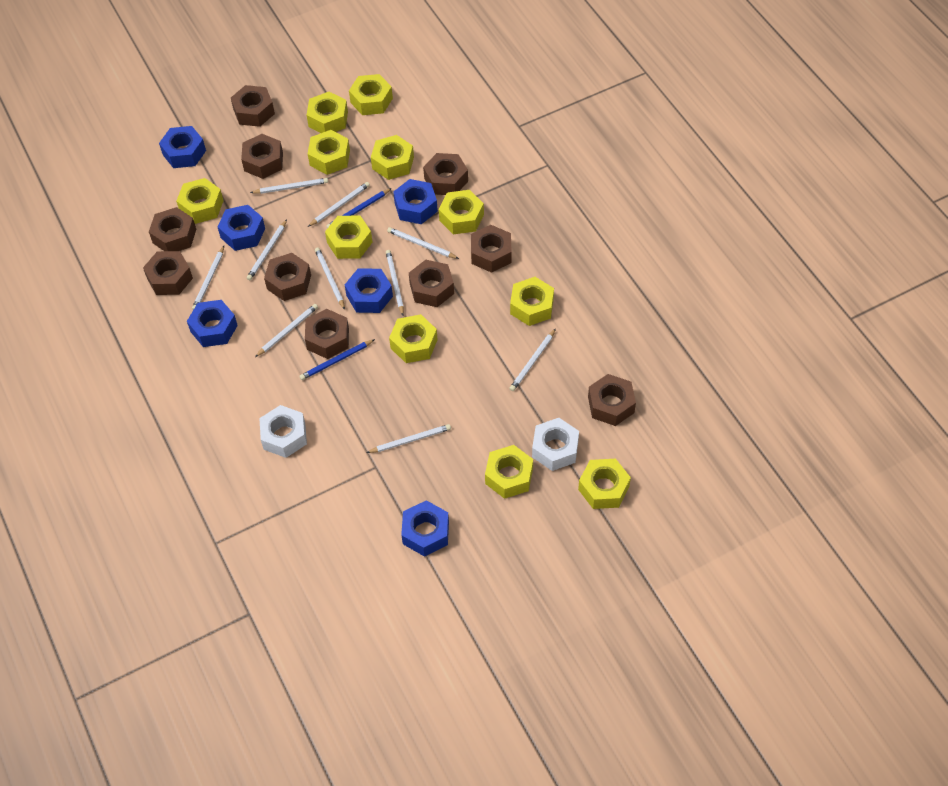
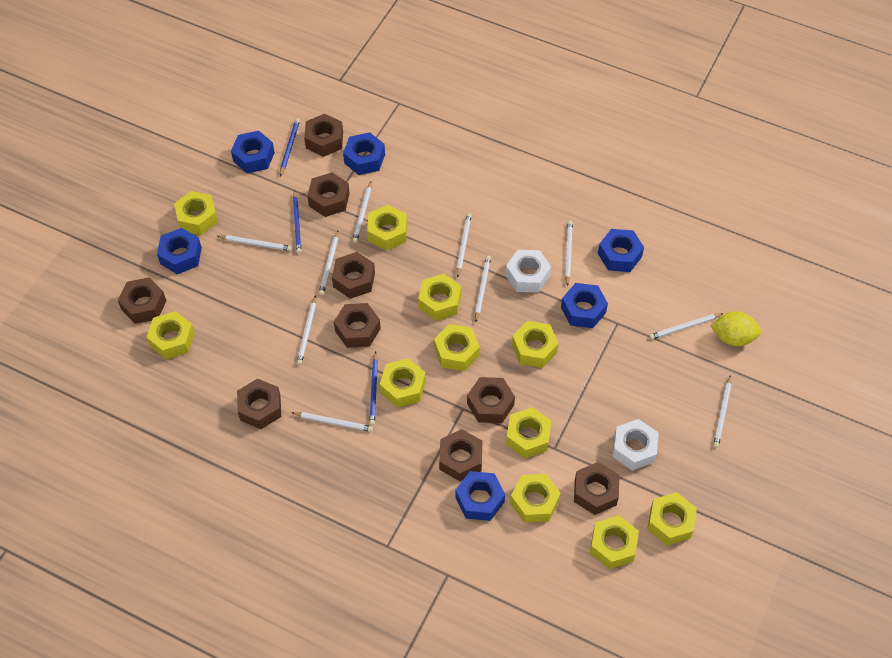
blue pencil: 2 -> 3
brown nut: 10 -> 9
yellow lemon: 0 -> 1

